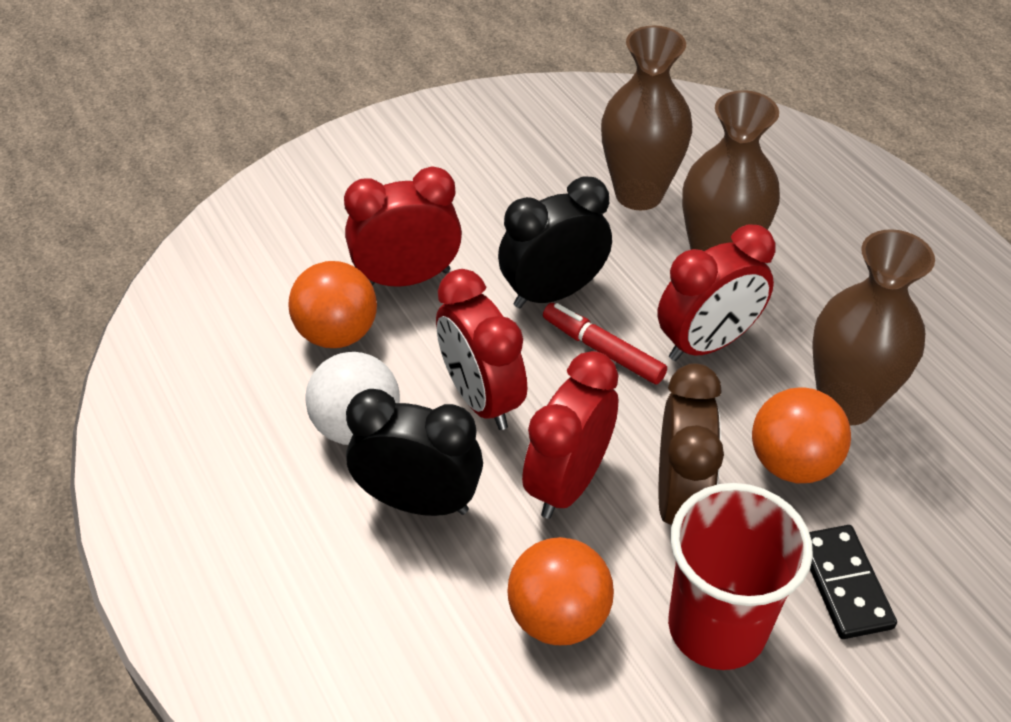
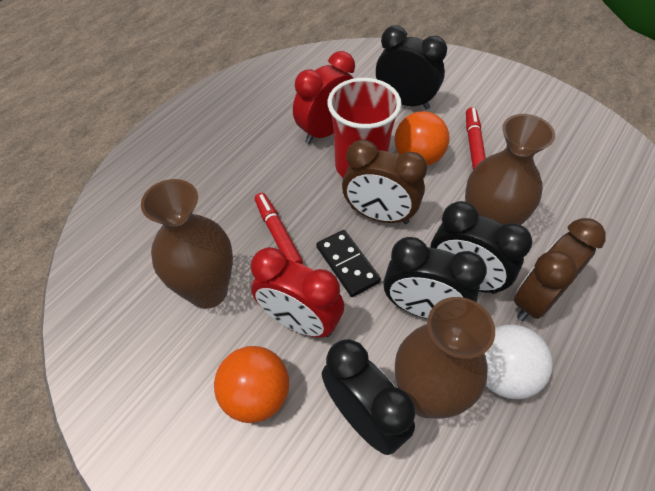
black clock: 2 -> 4
brown clock: 1 -> 2
orange ball: 3 -> 2
red clock: 4 -> 2
red marker: 1 -> 2

